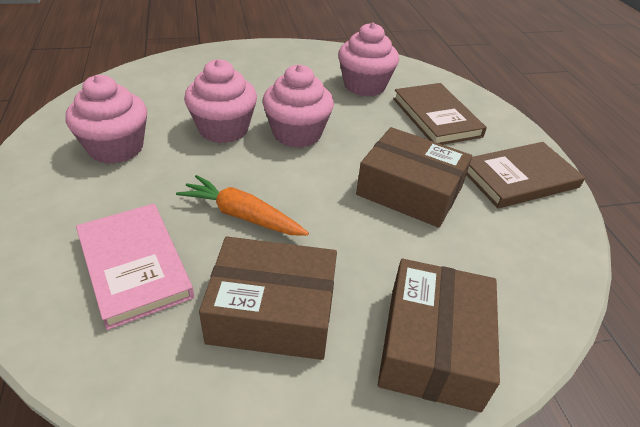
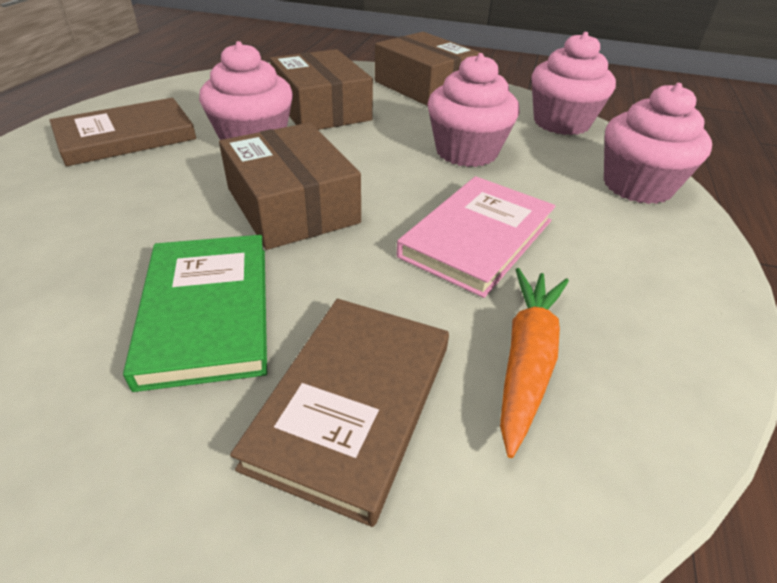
green book: 0 -> 1

